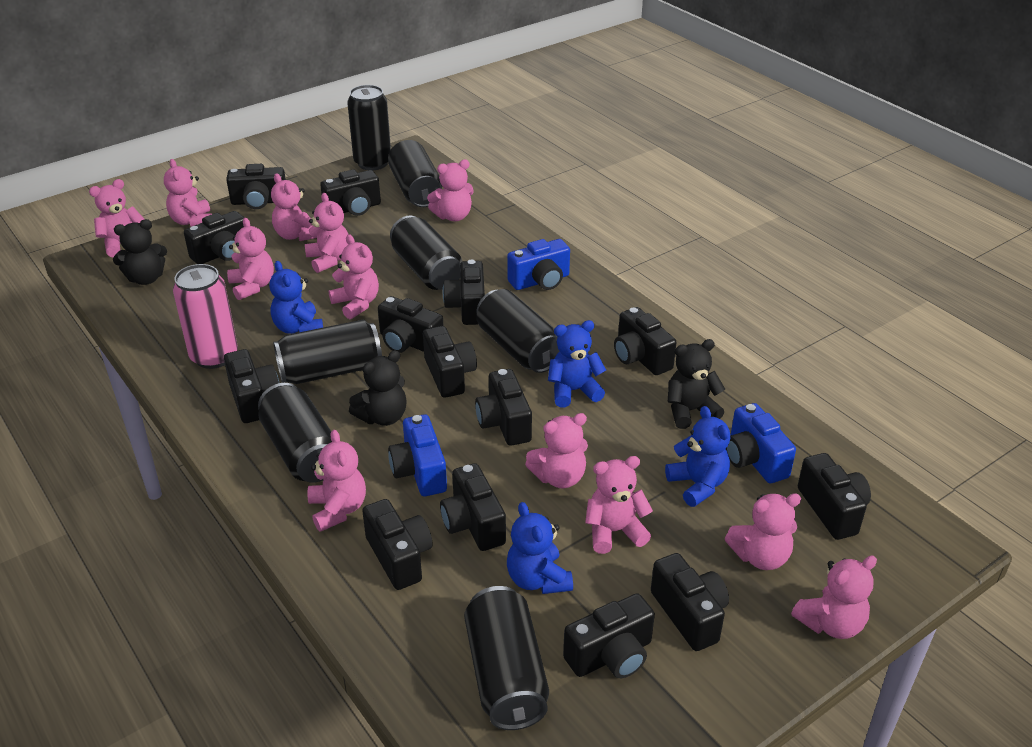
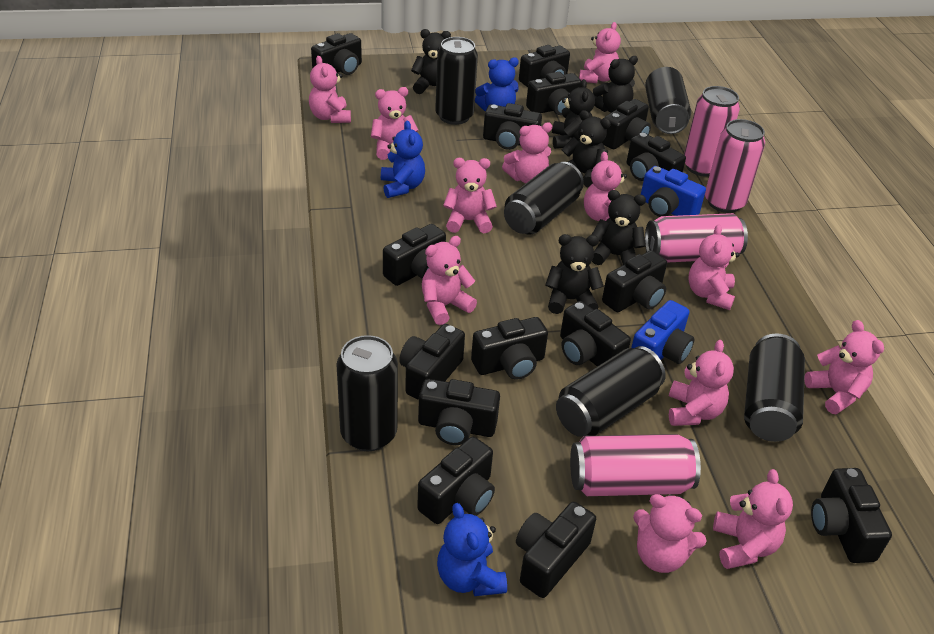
black camera: 14 -> 15
black can: 7 -> 6
black teddy bear: 3 -> 6
blue camera: 3 -> 2
blue teddy bear: 4 -> 3
pink can: 1 -> 4

